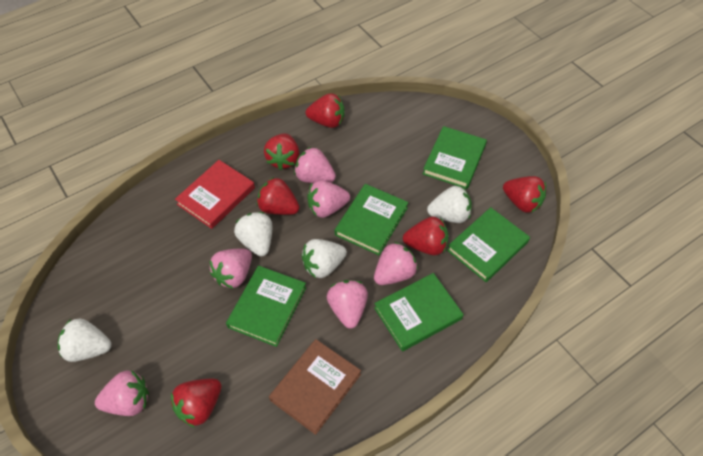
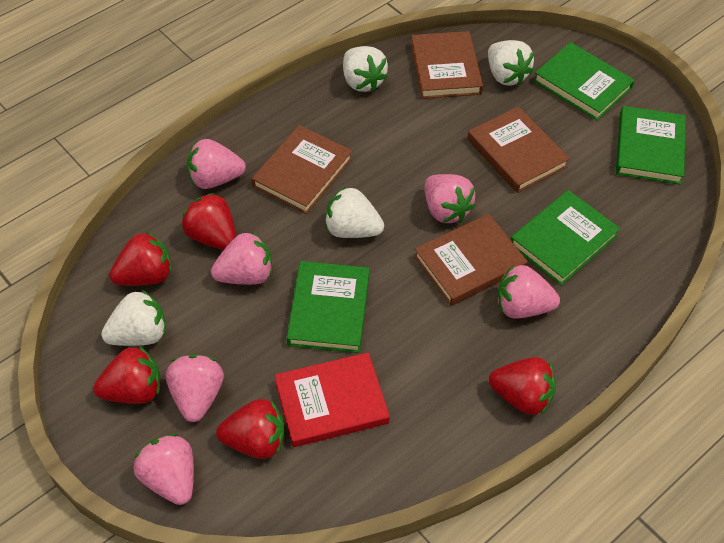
brown book: 1 -> 4
green book: 5 -> 4
red strawberry: 6 -> 5

